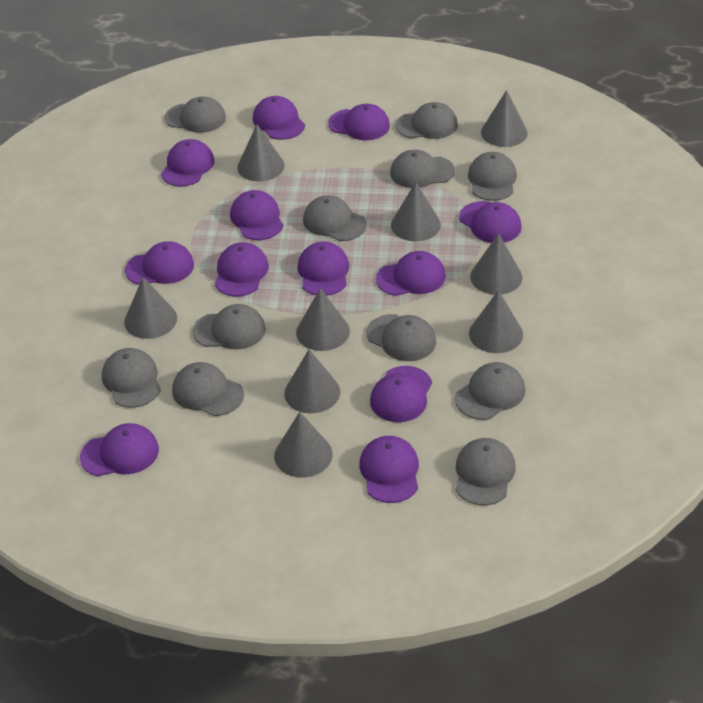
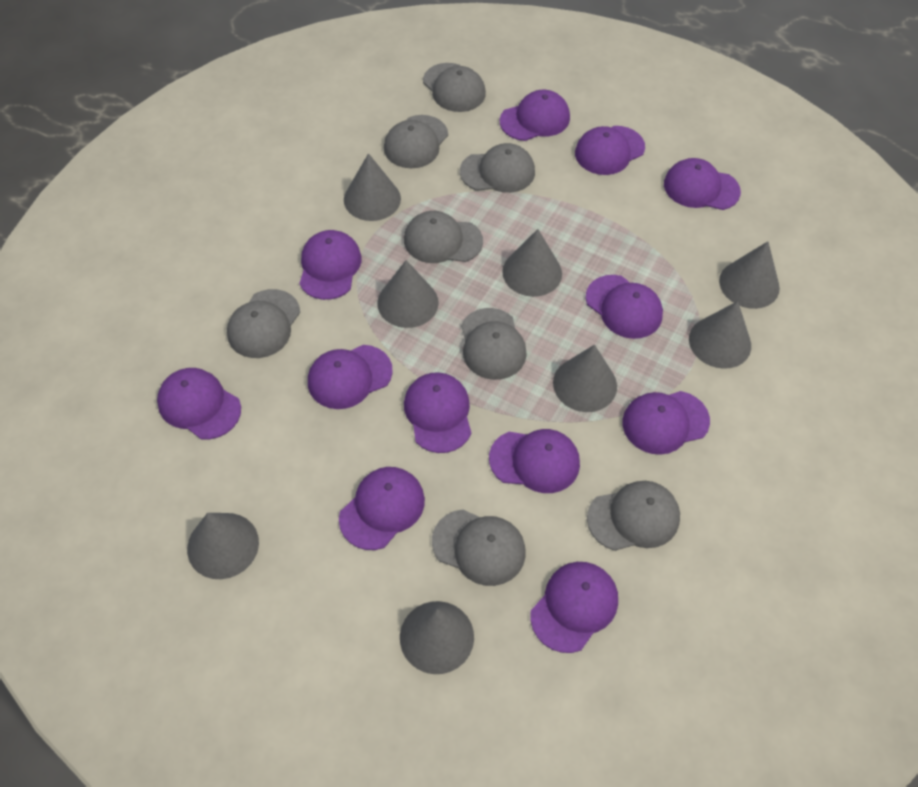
grey cap: 11 -> 8
grey cone: 9 -> 8

